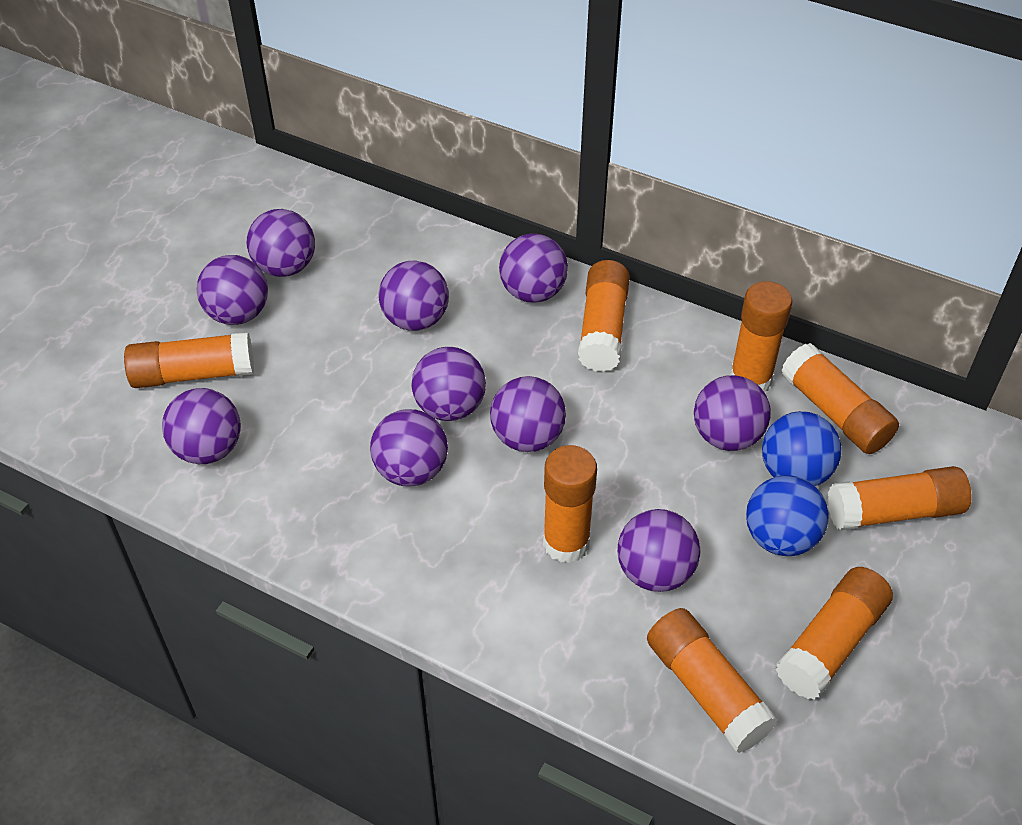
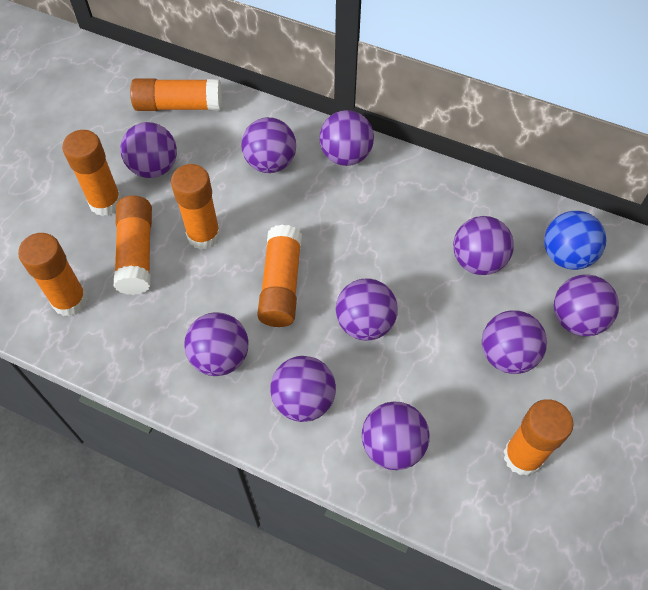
blue ball: 2 -> 1
orange glue stick: 8 -> 7

